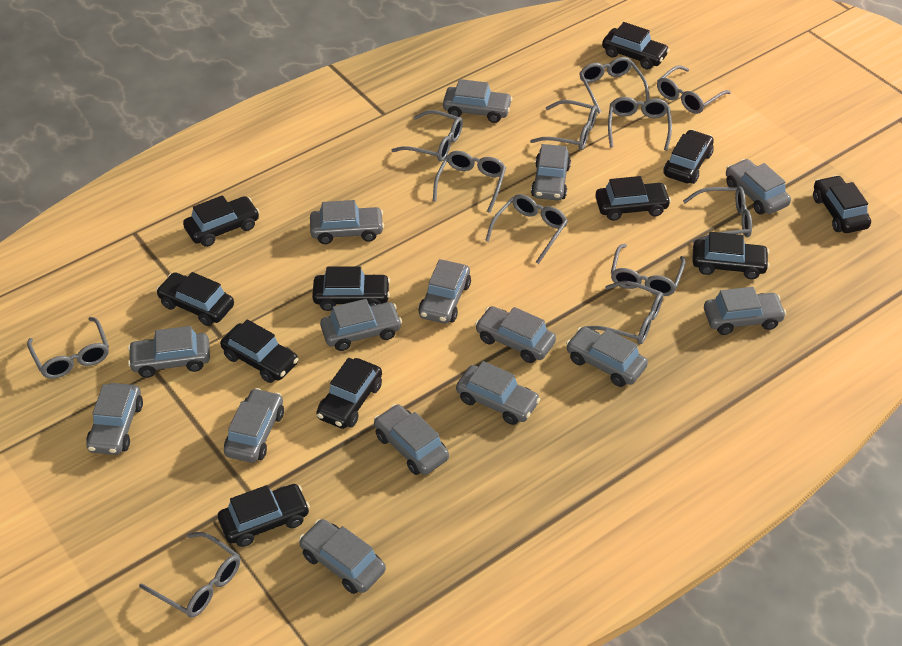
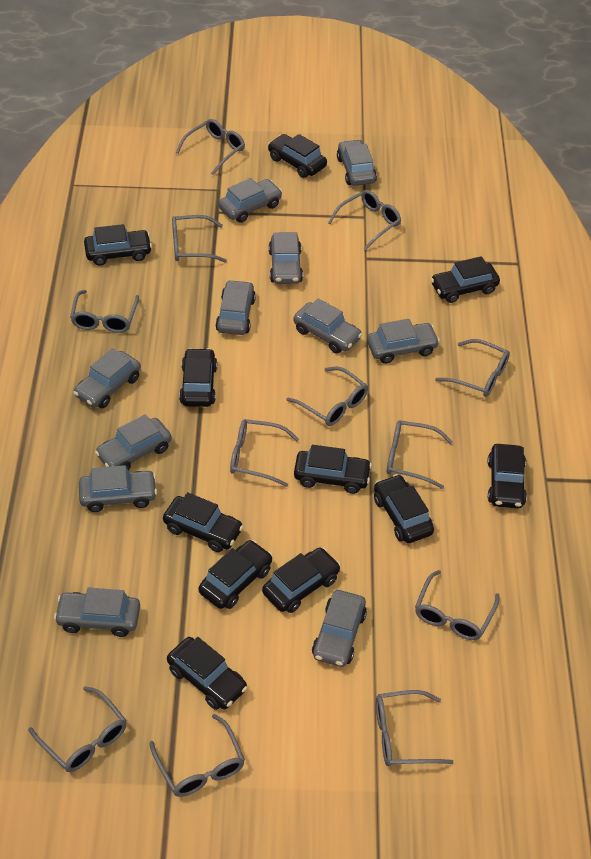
grey car: 15 -> 11

